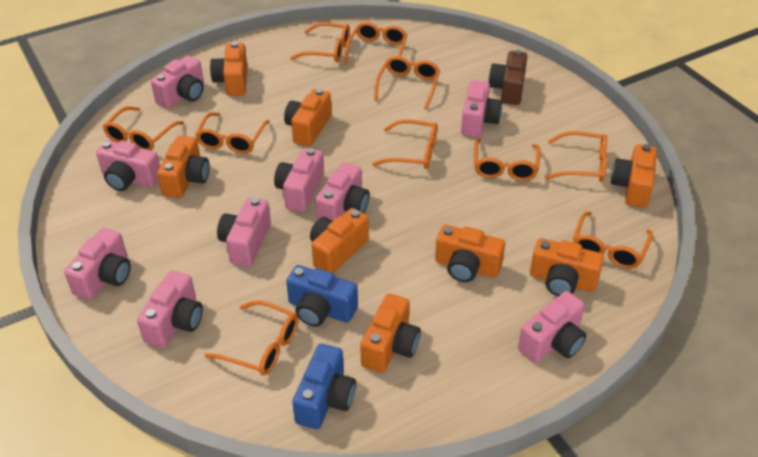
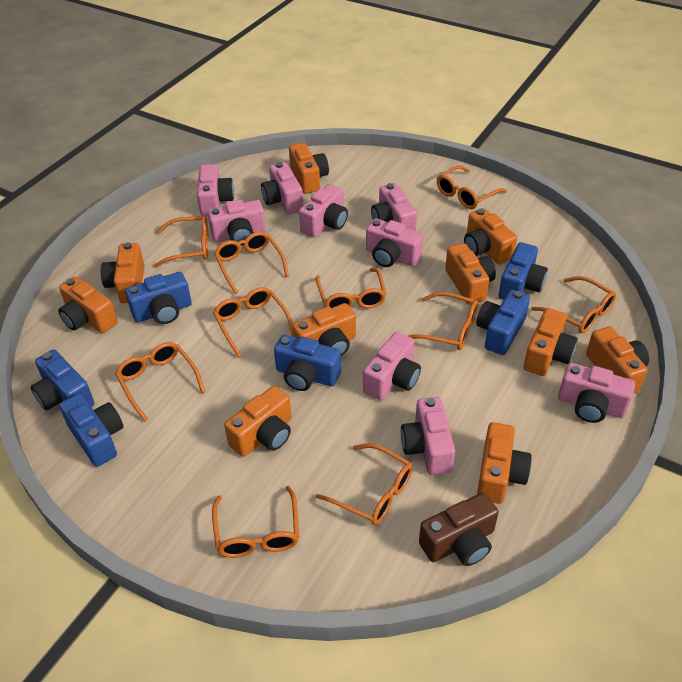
blue camera: 2 -> 6
orange camera: 8 -> 10

